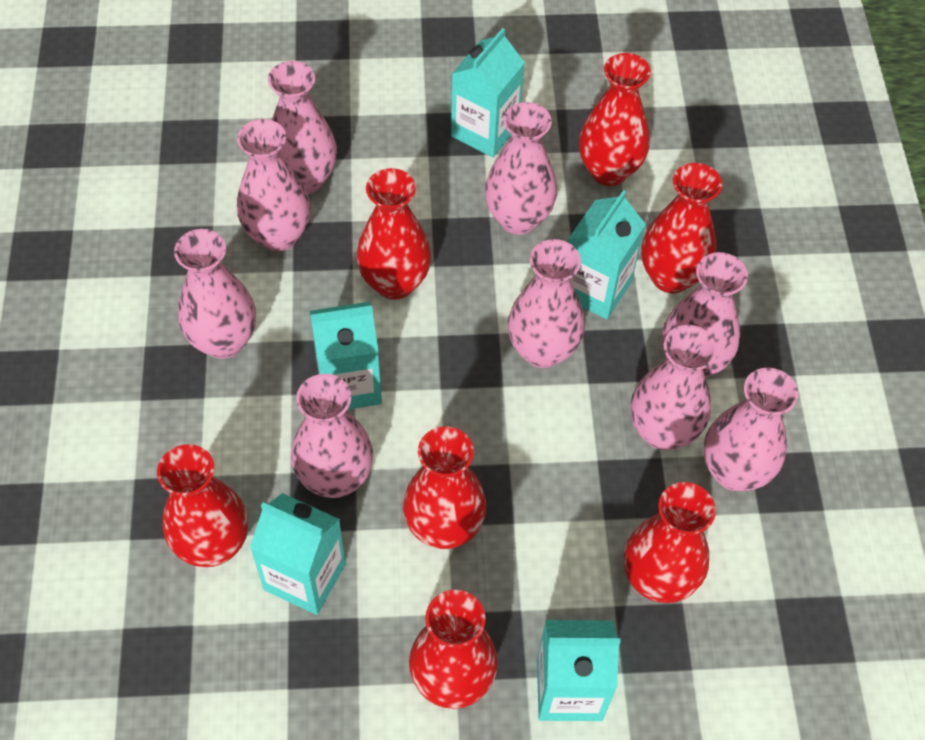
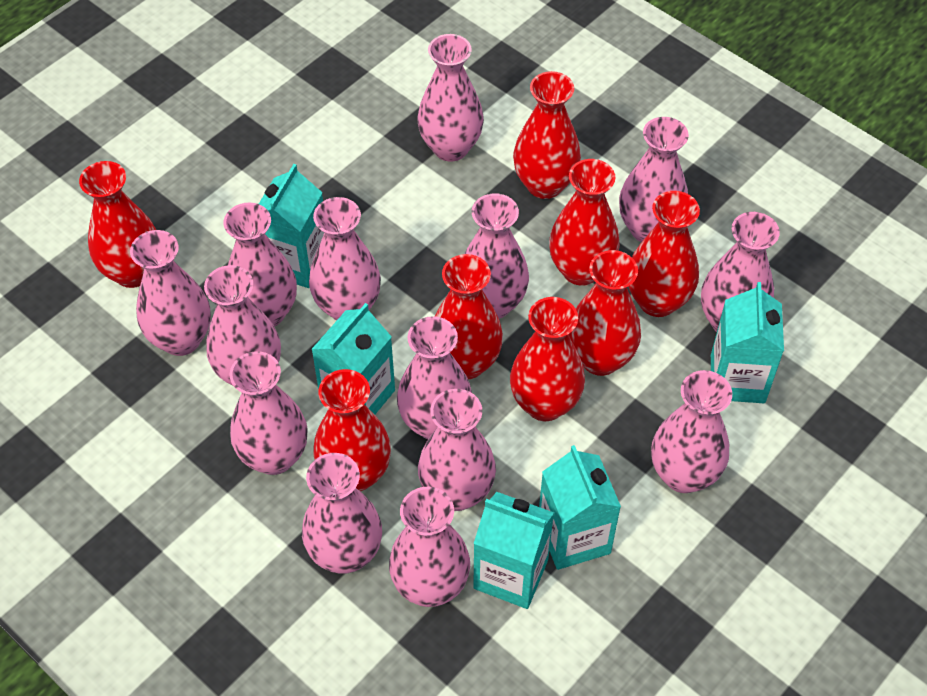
pink vase: 9 -> 14
red vase: 7 -> 8

